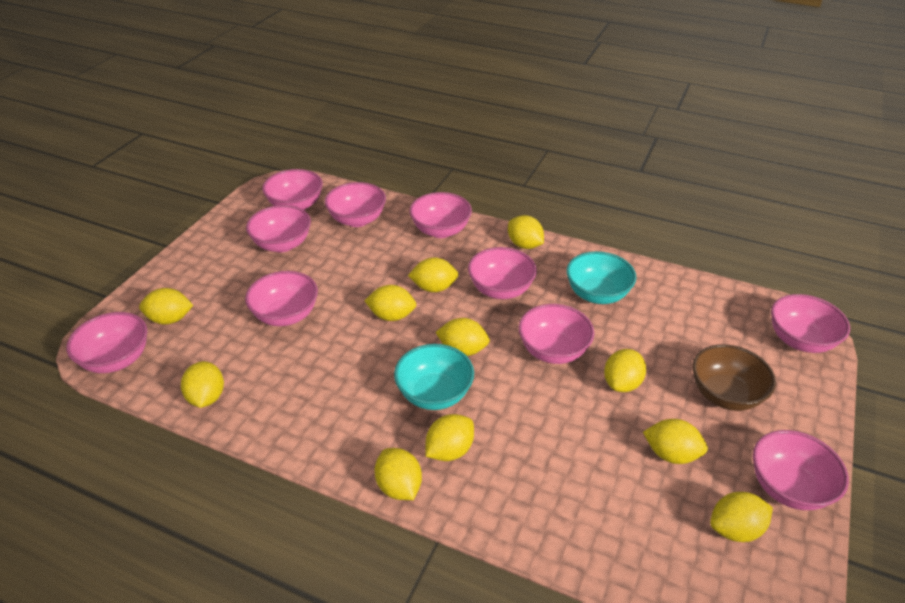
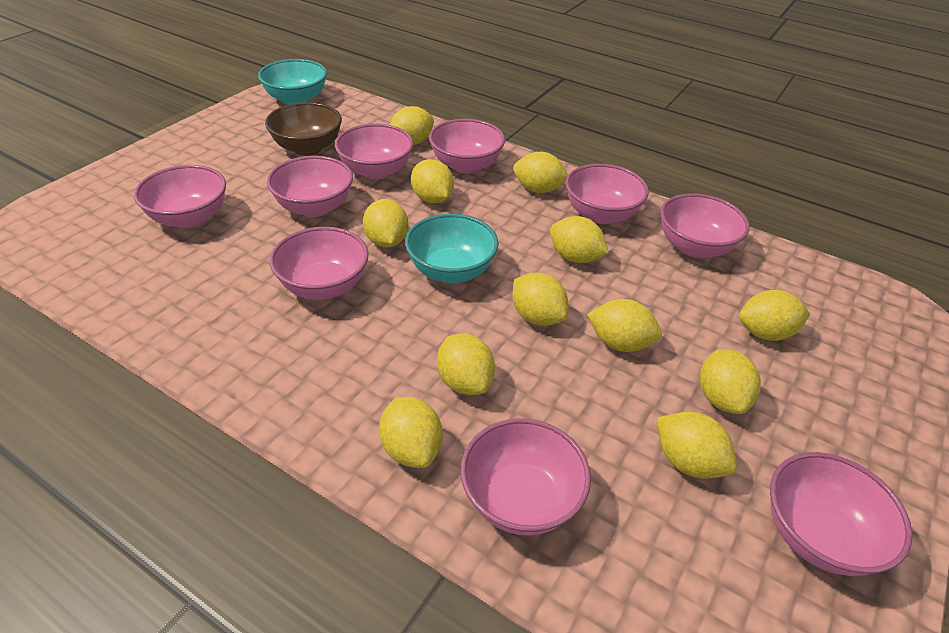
pink bowl: 10 -> 9
yellow lemon: 11 -> 12

